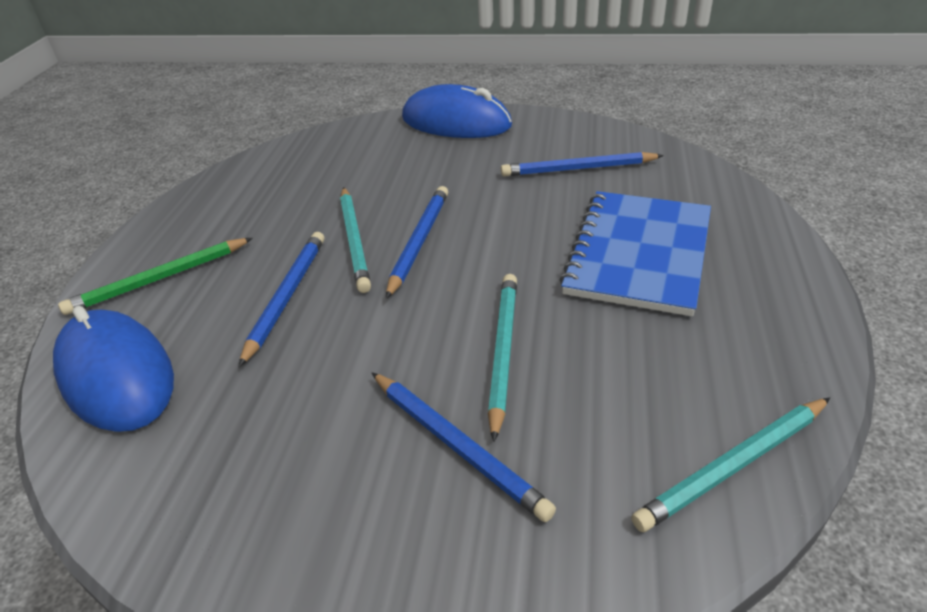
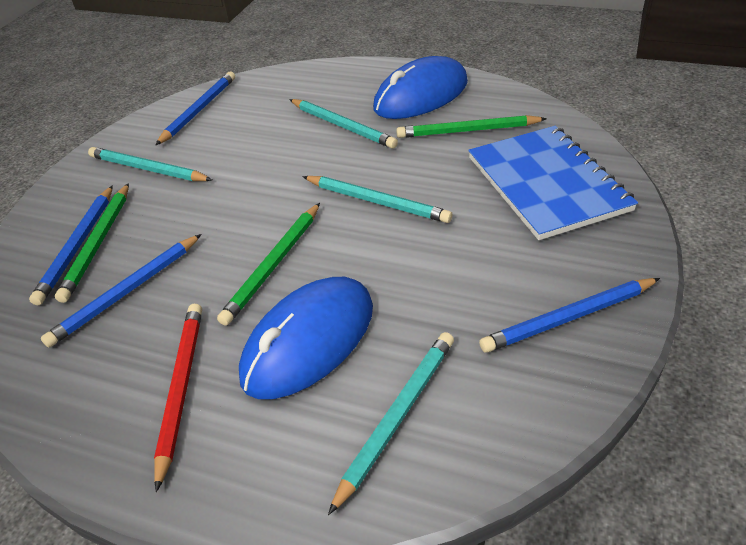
green pencil: 1 -> 3
red pencil: 0 -> 1
turquoise pencil: 3 -> 4

